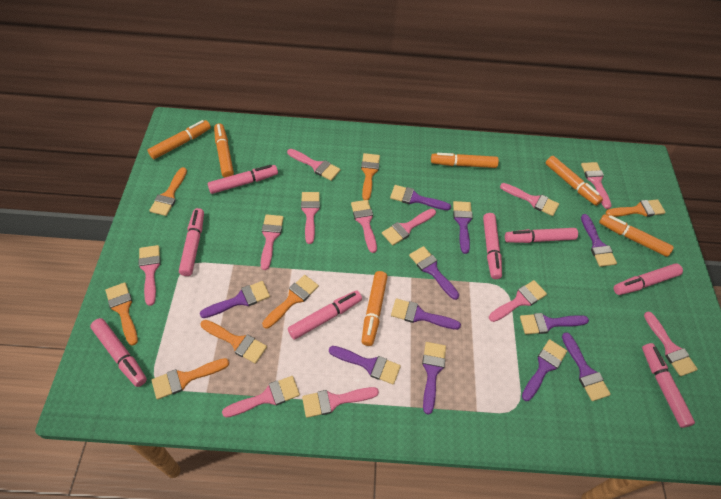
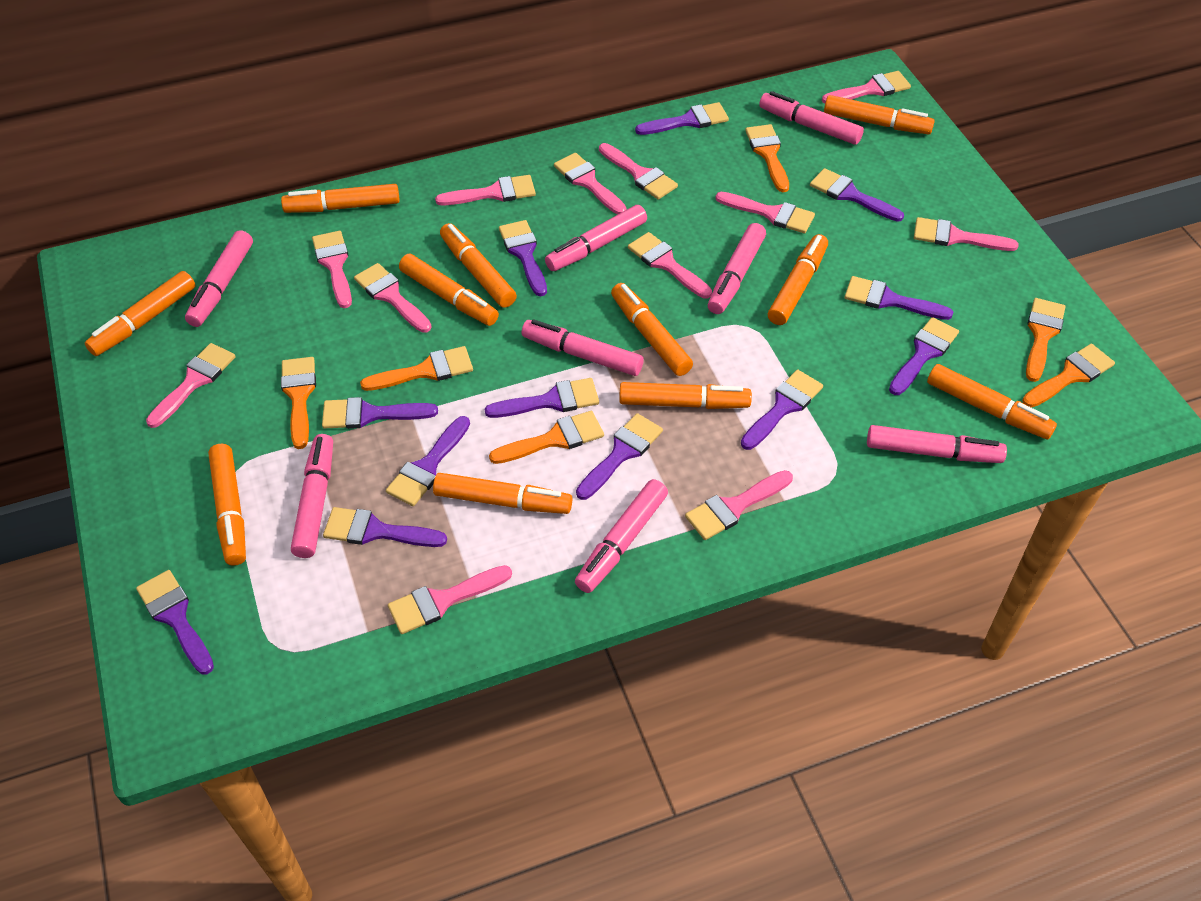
orange brush: 7 -> 6
orange marker: 6 -> 11
purple brush: 11 -> 12

